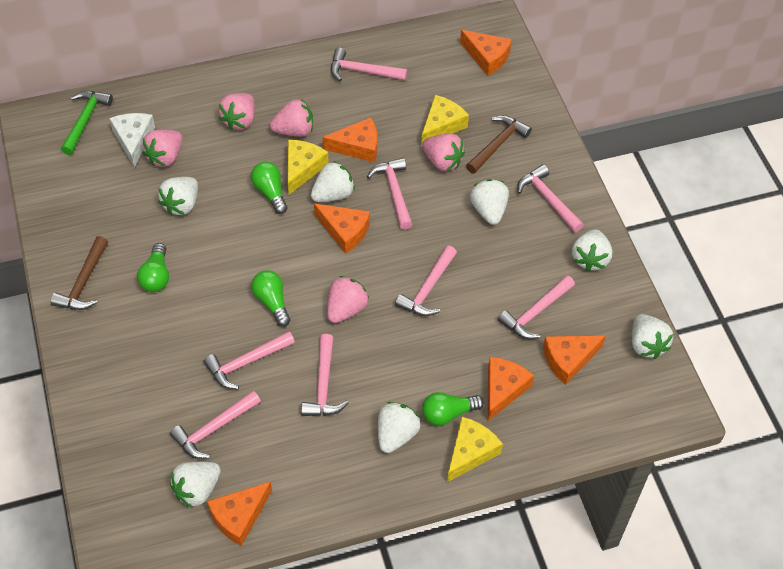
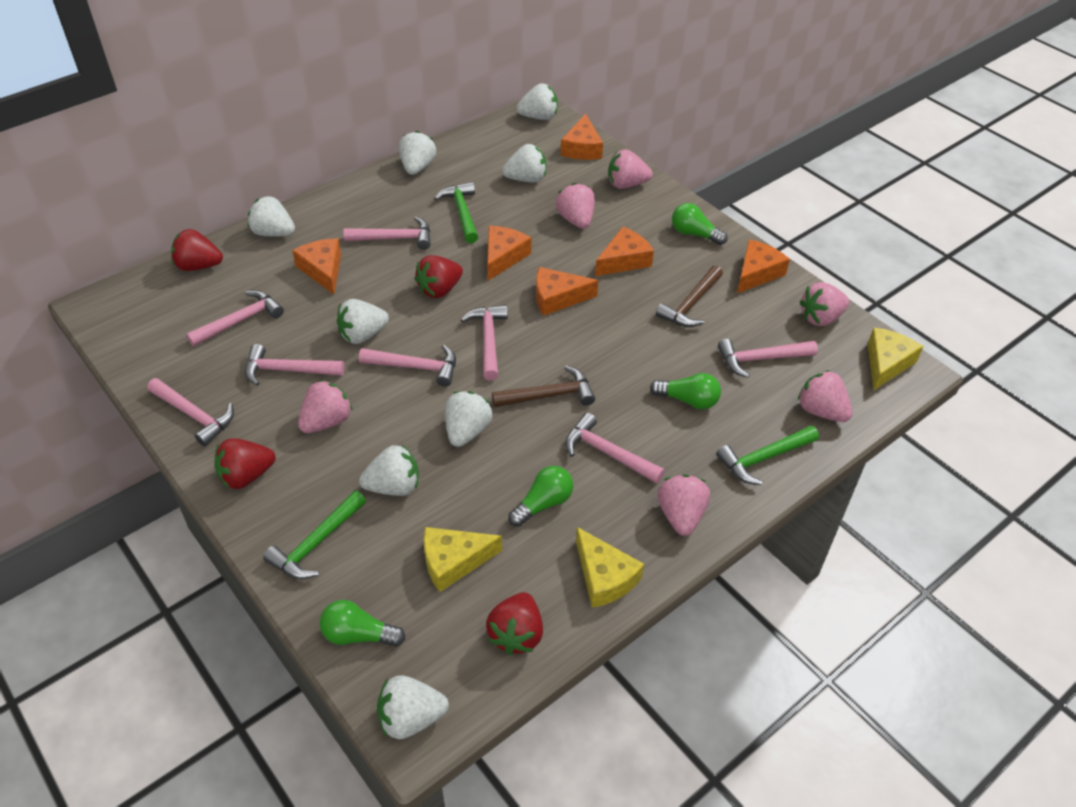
green hammer: 1 -> 3
pink strawberry: 5 -> 6
red strawberry: 0 -> 4
white cheese: 1 -> 0
white strawberry: 7 -> 8

